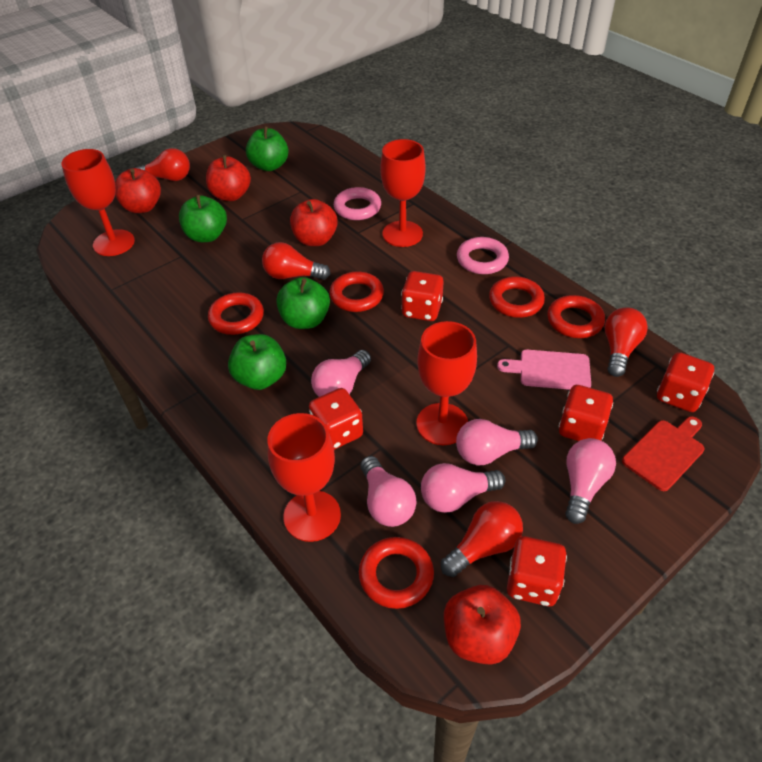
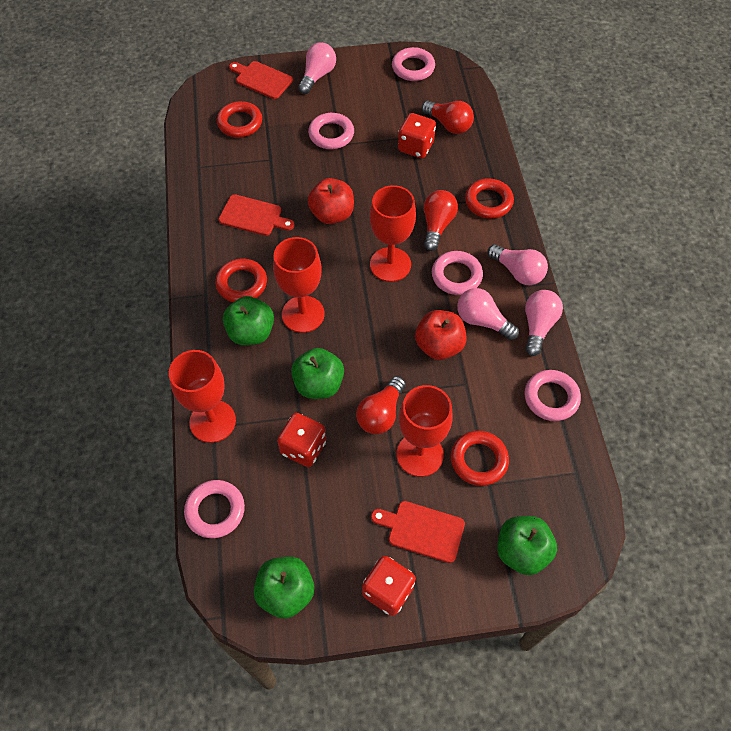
pink cutting board: 1 -> 0
pink light bulb: 5 -> 4
pink ring: 2 -> 5
red apple: 4 -> 2
red cutting board: 1 -> 3
red dice: 5 -> 3
red light bulb: 4 -> 3
red ring: 5 -> 4

